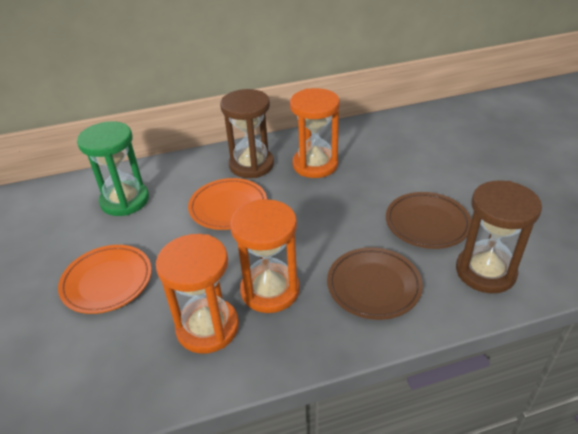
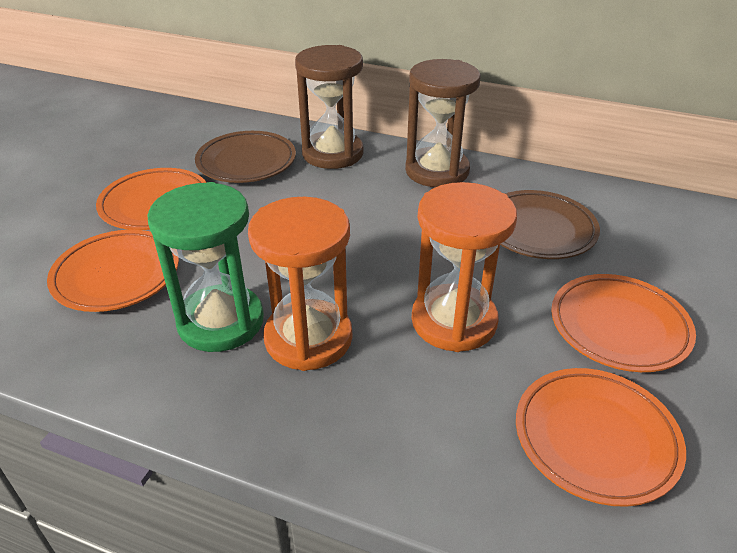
orange hourglass: 3 -> 2
orange plate: 2 -> 4

